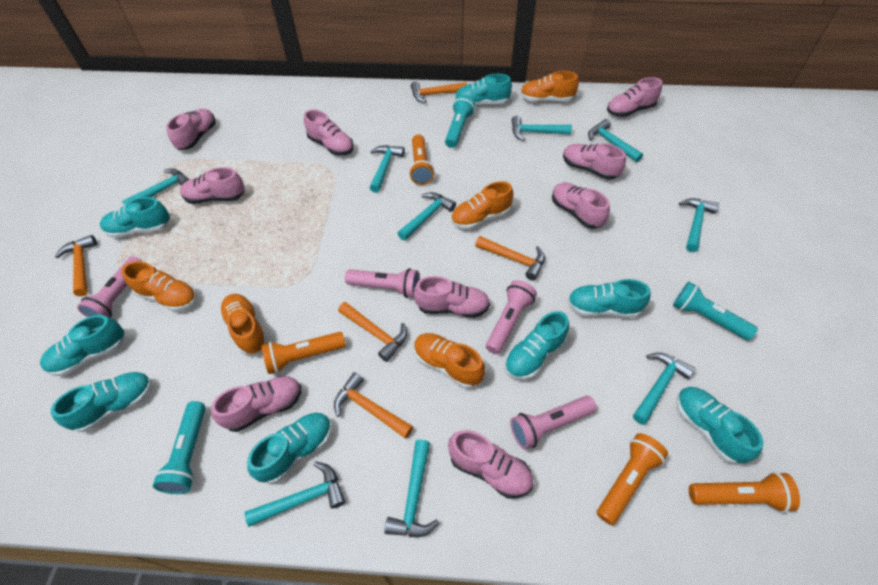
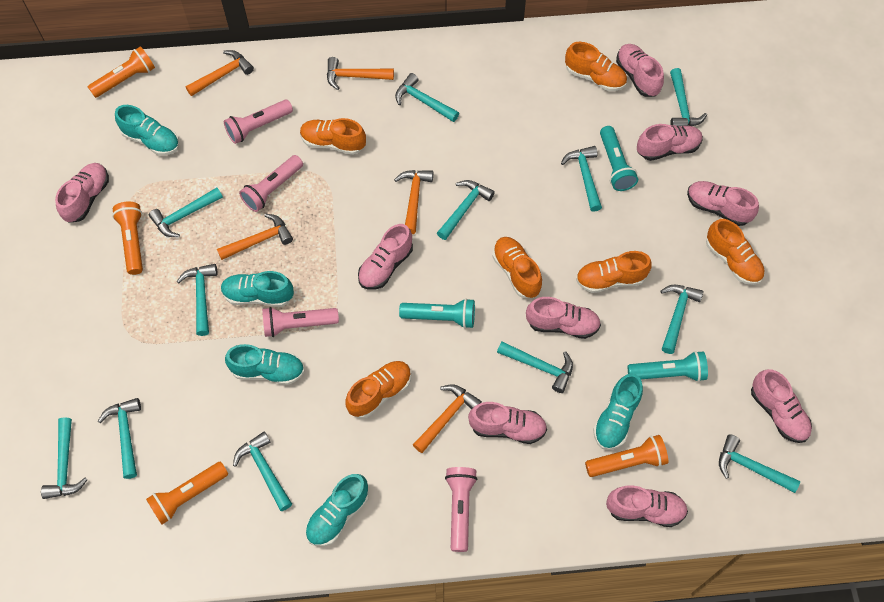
orange shoe: 5 -> 6
turquoise hammer: 9 -> 12
turquoise shoe: 8 -> 5

